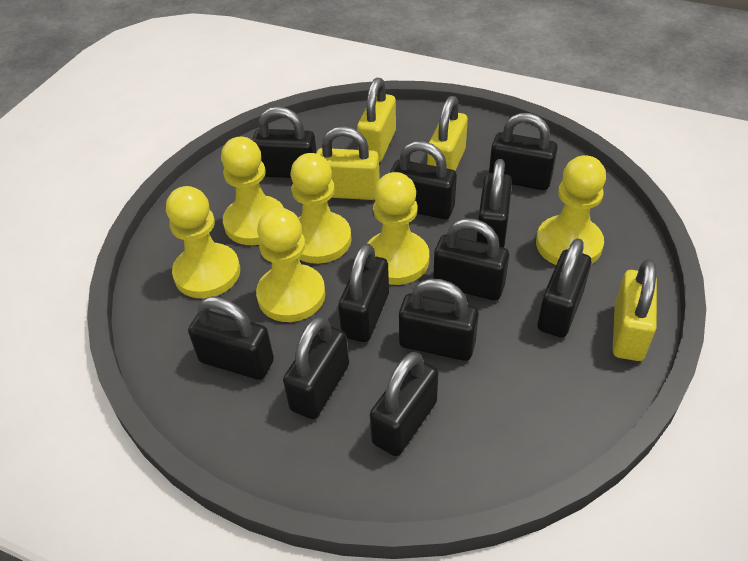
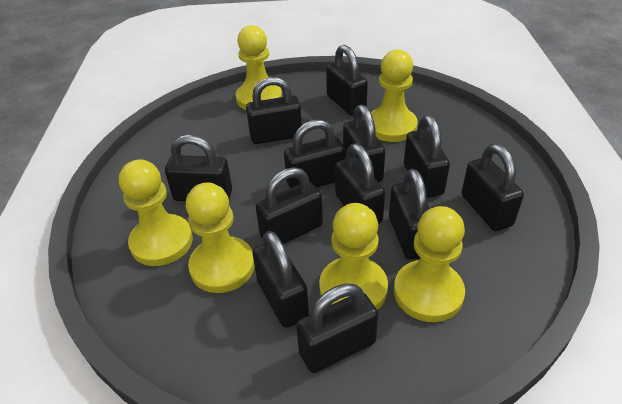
black padlock: 11 -> 12
yellow padlock: 4 -> 0

